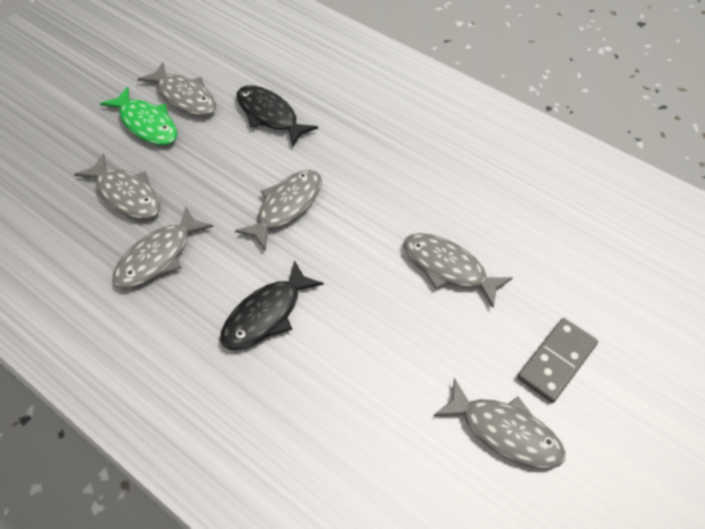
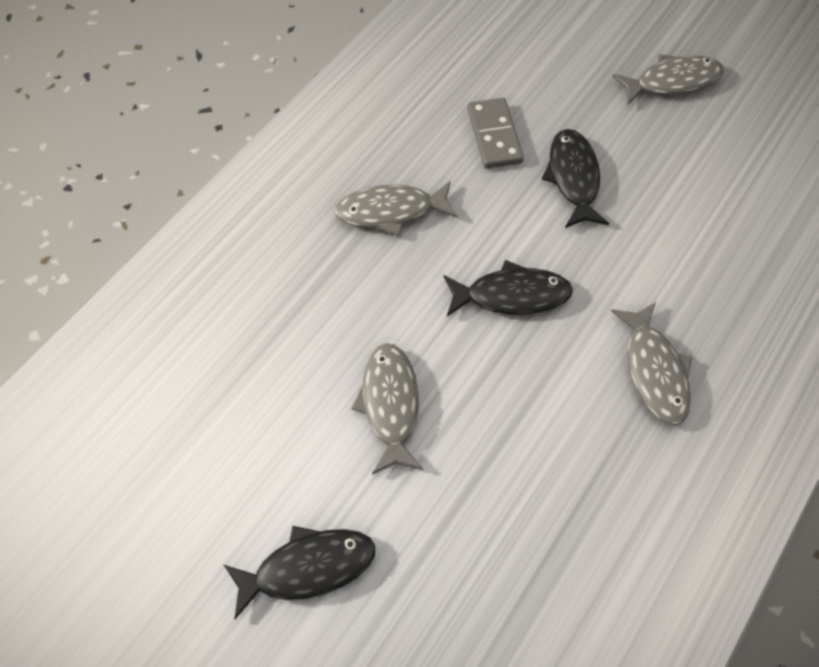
black fish: 2 -> 3
green fish: 1 -> 0
grey fish: 6 -> 4

